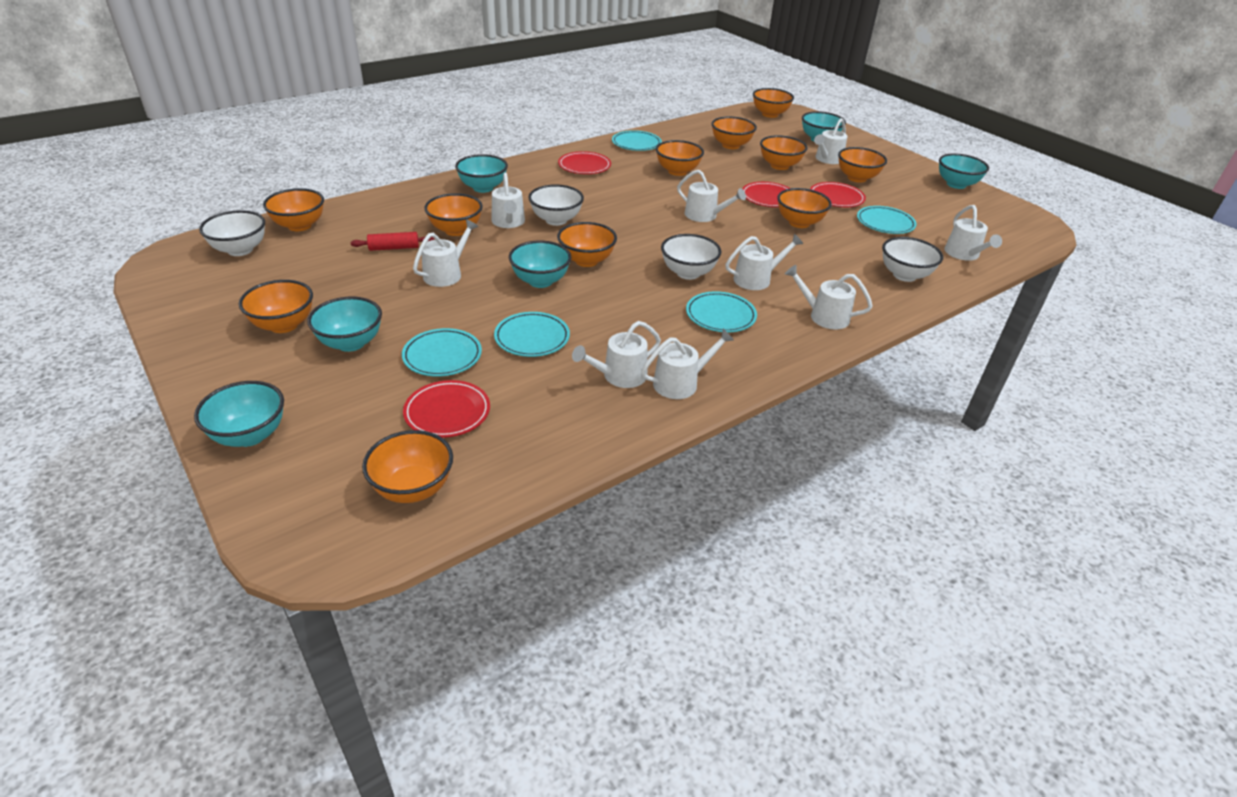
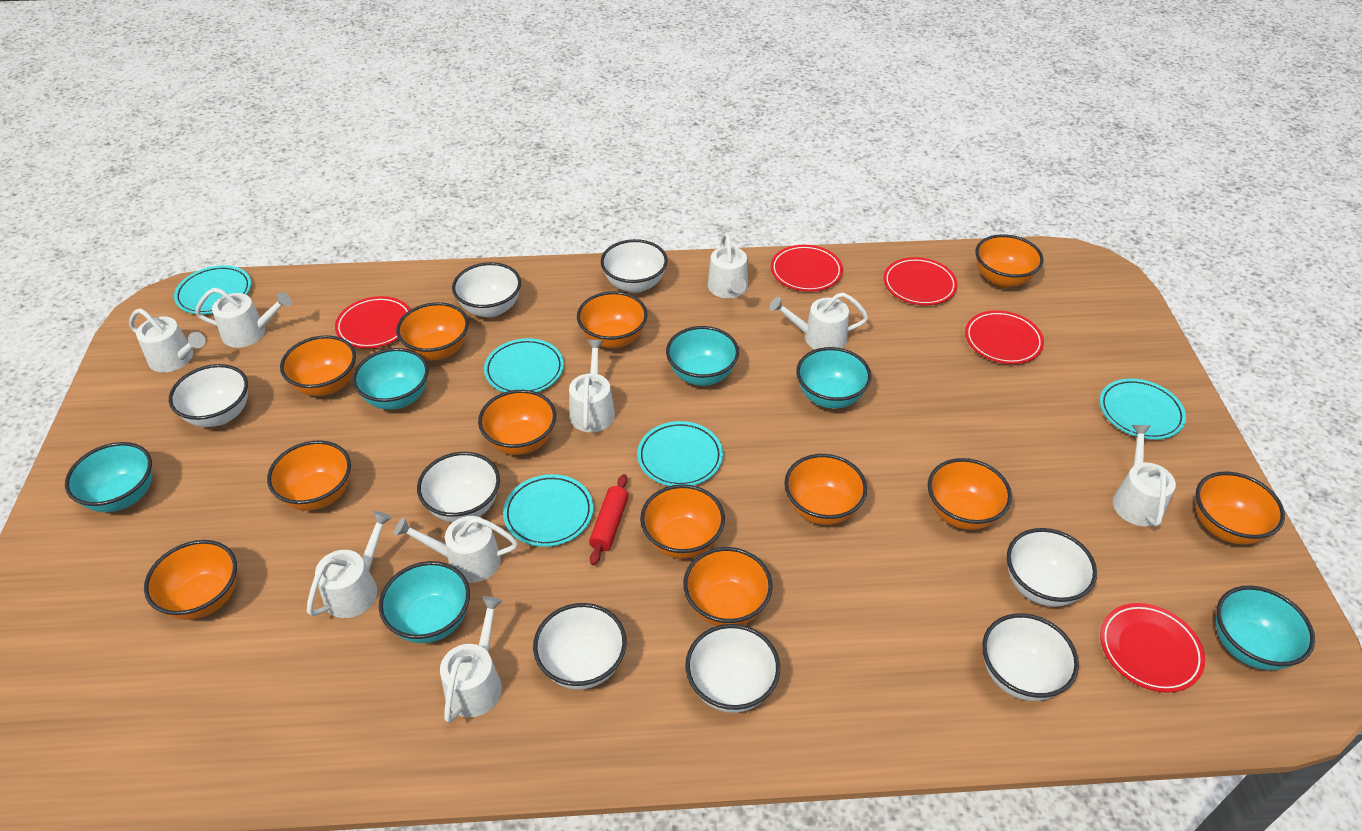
orange bowl: 11 -> 12
red plate: 4 -> 5
white bowl: 4 -> 8

